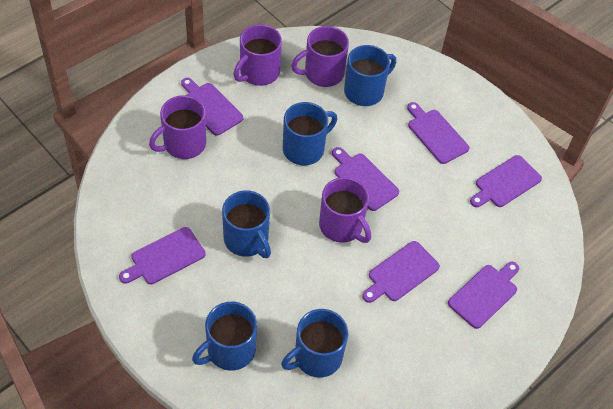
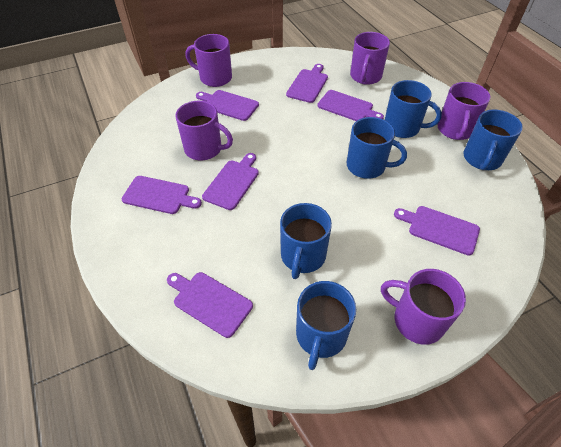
purple mug: 4 -> 5

